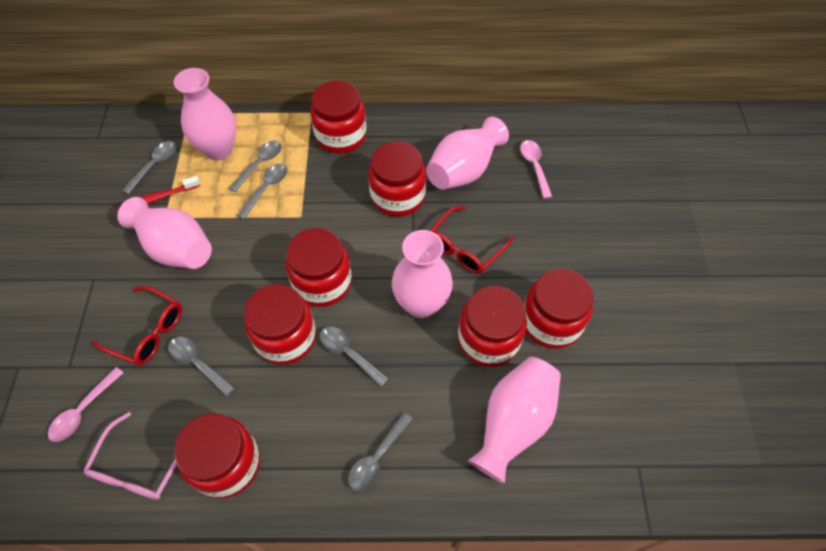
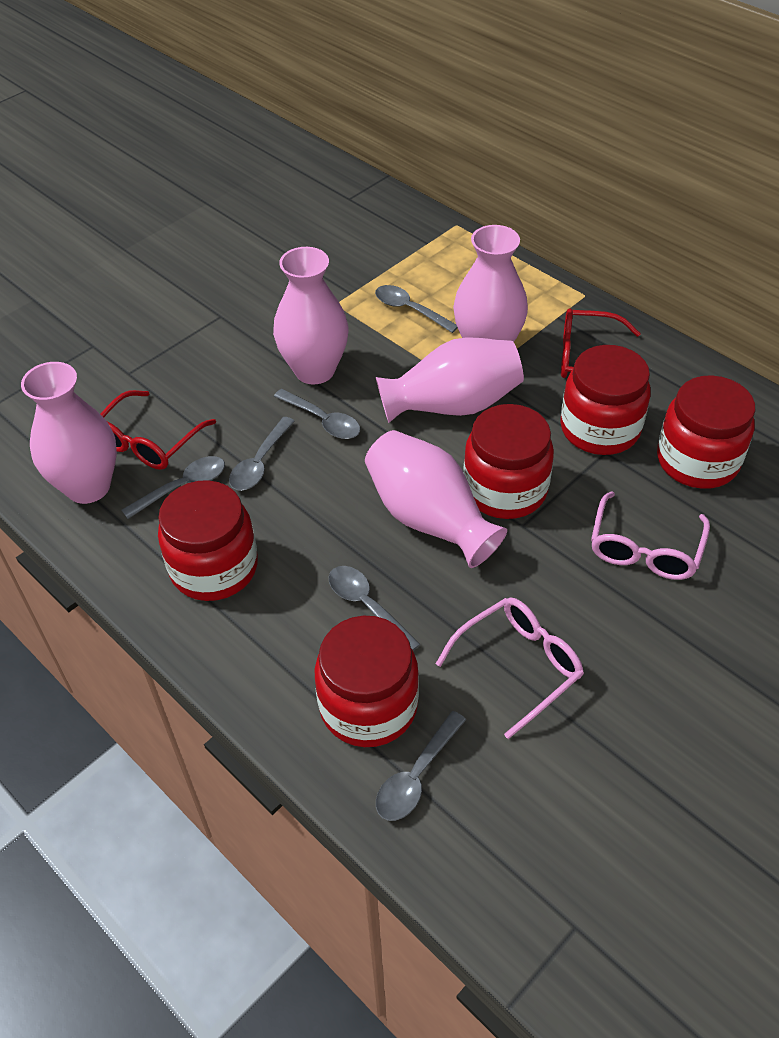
pink glasses: 1 -> 2
pink spoon: 2 -> 0
red jar: 7 -> 5
red toothbrush: 1 -> 0

